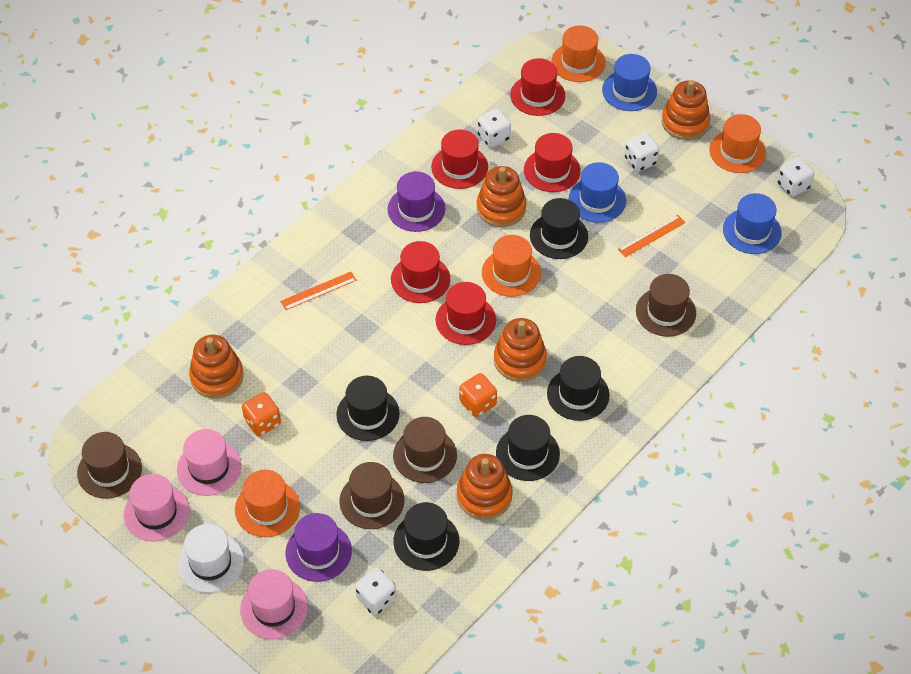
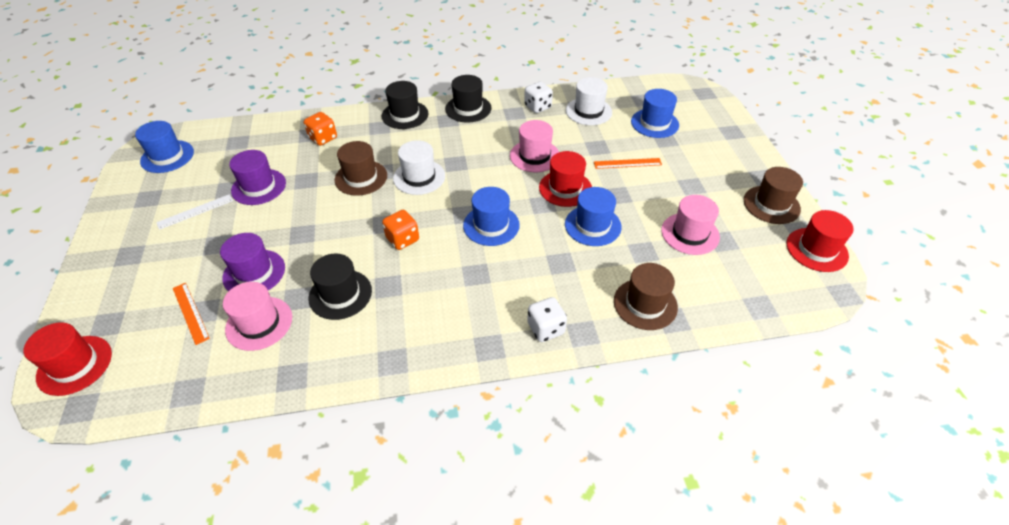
black hat: 5 -> 3
blue hat: 3 -> 4
brown hat: 4 -> 3
orange hat: 4 -> 0
orange stacking toy: 5 -> 0
red hat: 5 -> 3
white dice: 4 -> 2
white hat: 1 -> 2
white ruler: 0 -> 1

